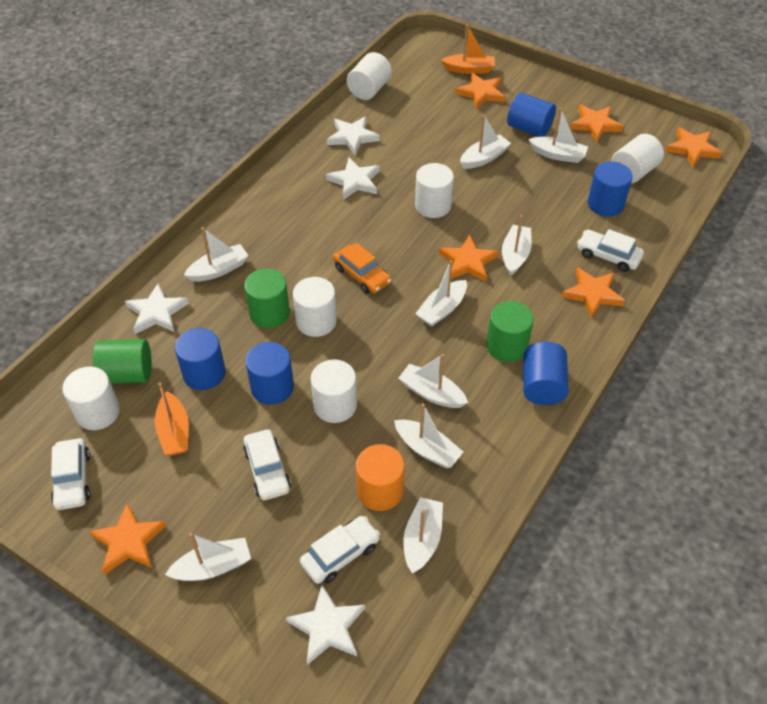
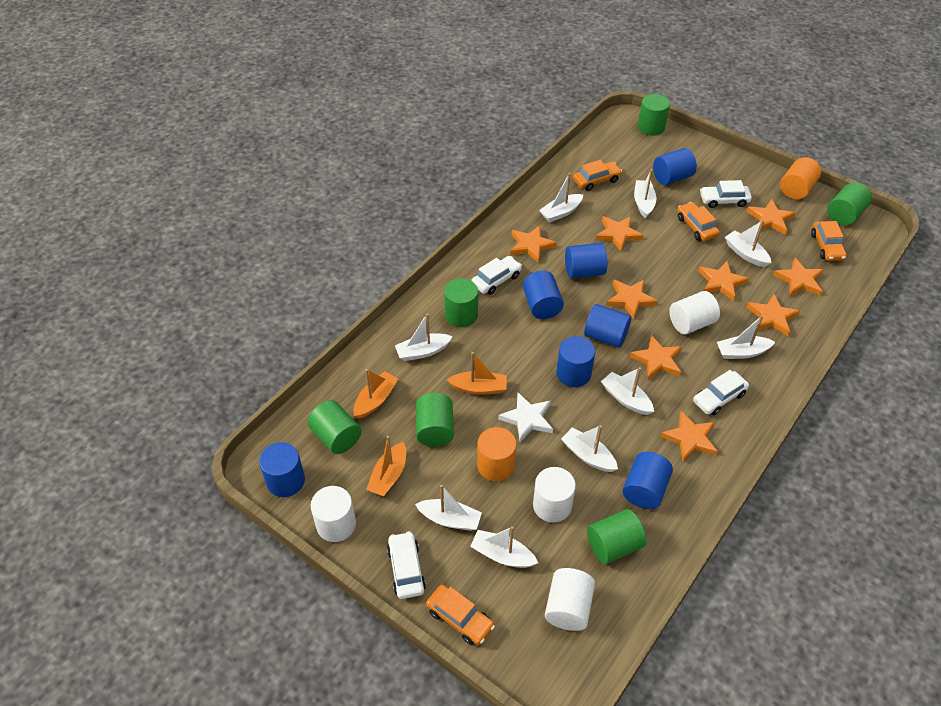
blue cylinder: 5 -> 7
green cylinder: 3 -> 6
orange boat: 2 -> 3
orange car: 1 -> 4
orange cylinder: 1 -> 2
orange star: 6 -> 9
white cylinder: 6 -> 4
white star: 4 -> 1

